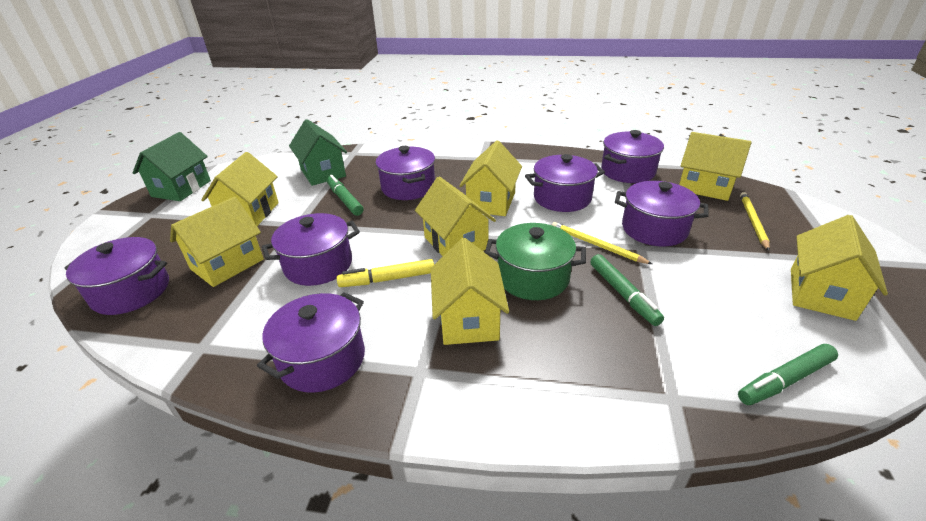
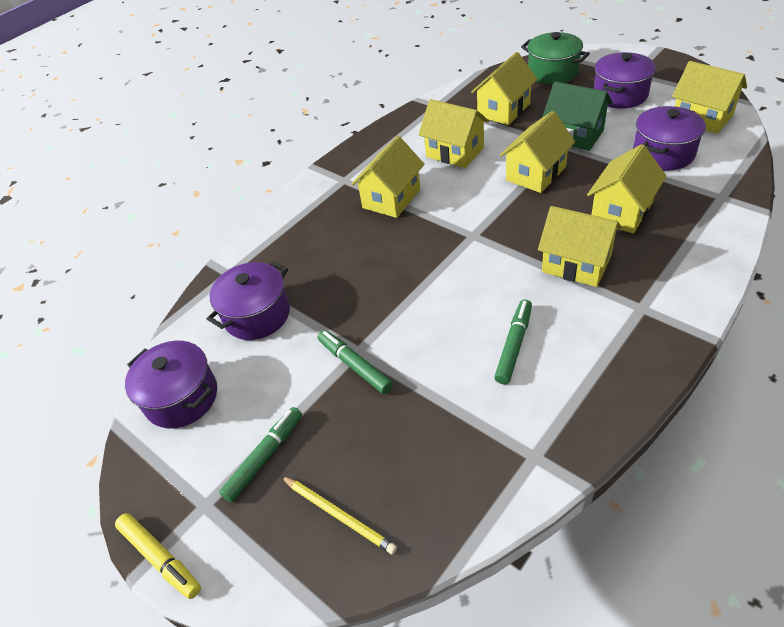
green house: 2 -> 1
purple pot: 7 -> 4
yellow pencil: 2 -> 1

